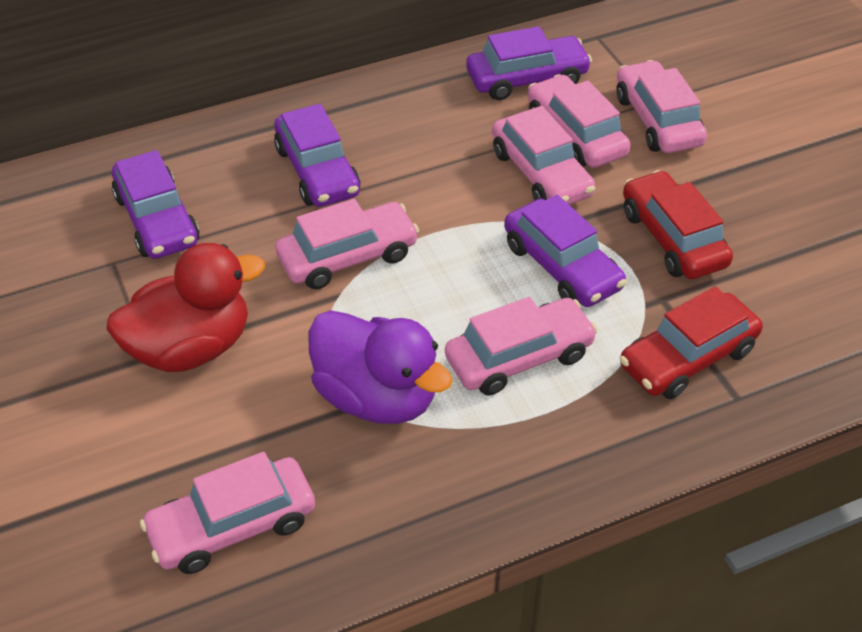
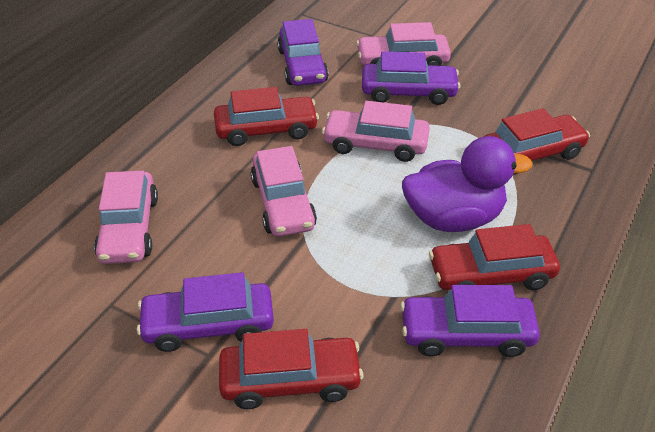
pink car: 6 -> 4
red car: 2 -> 4
red duck: 1 -> 0

